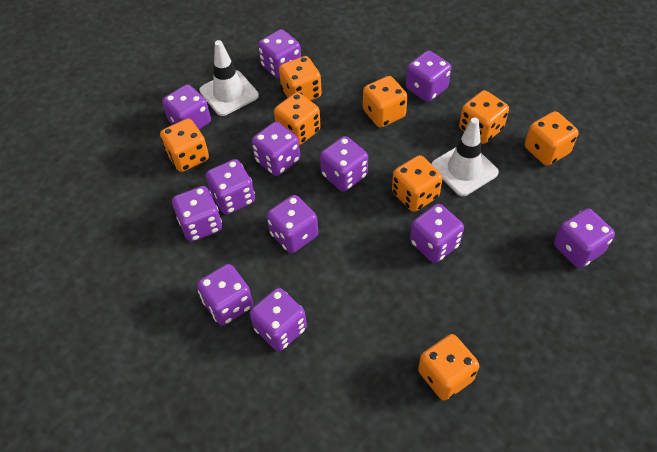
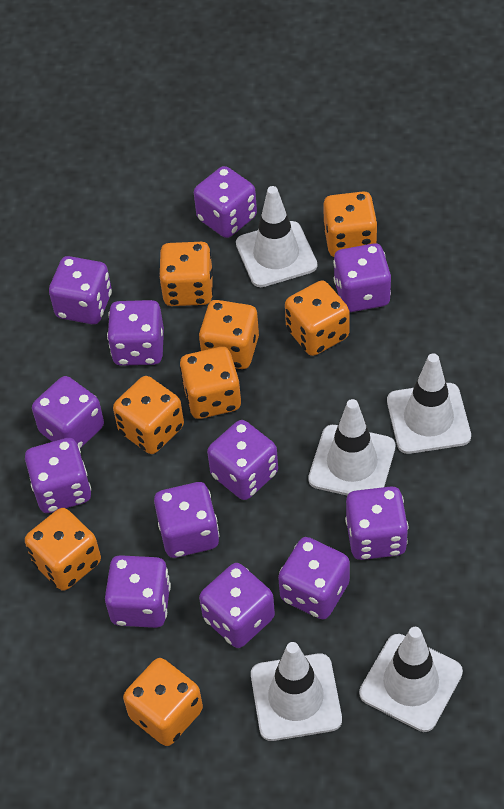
white traffic cone: 2 -> 5

